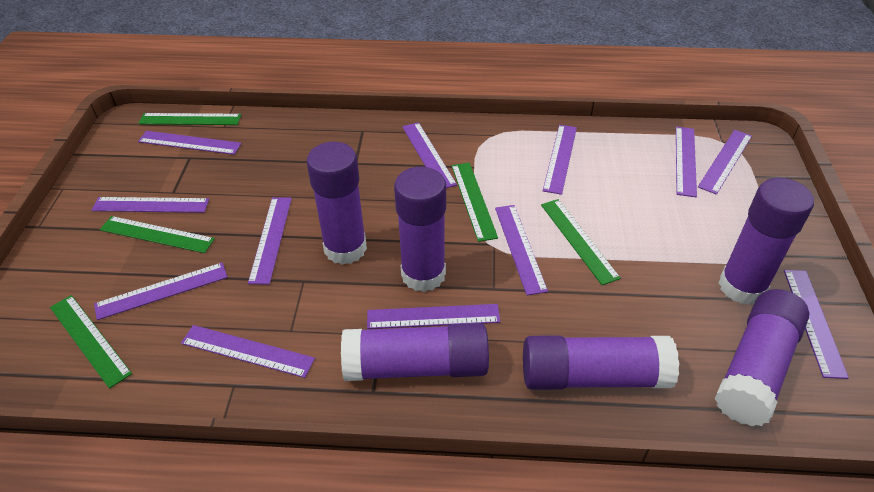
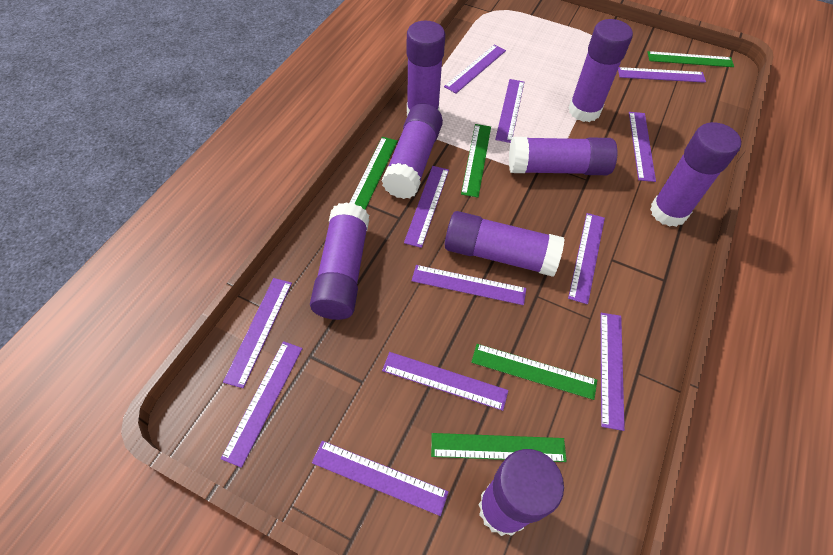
purple glue stick: 6 -> 8

